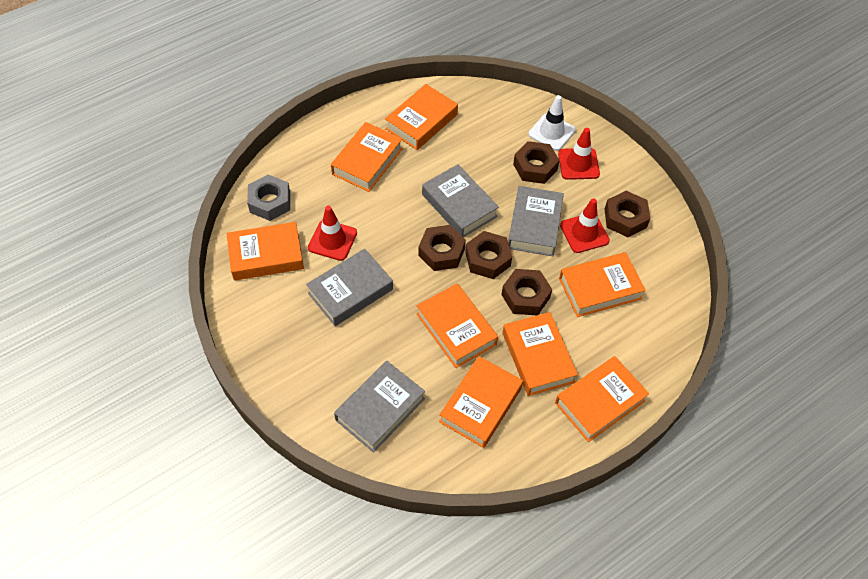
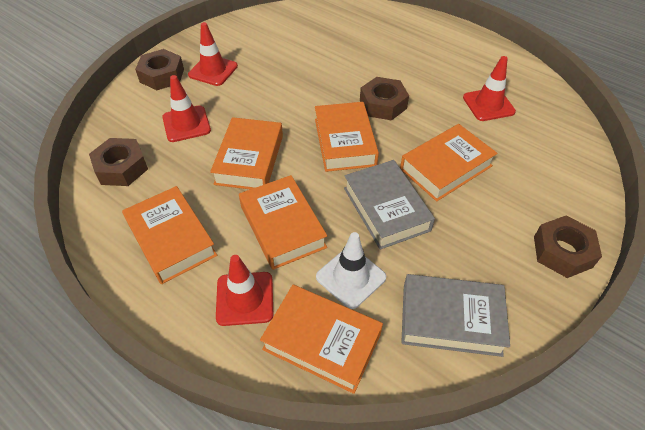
brown nut: 5 -> 4
grey book: 4 -> 2
grey nut: 1 -> 0
orange book: 8 -> 6
red traffic cone: 3 -> 4

